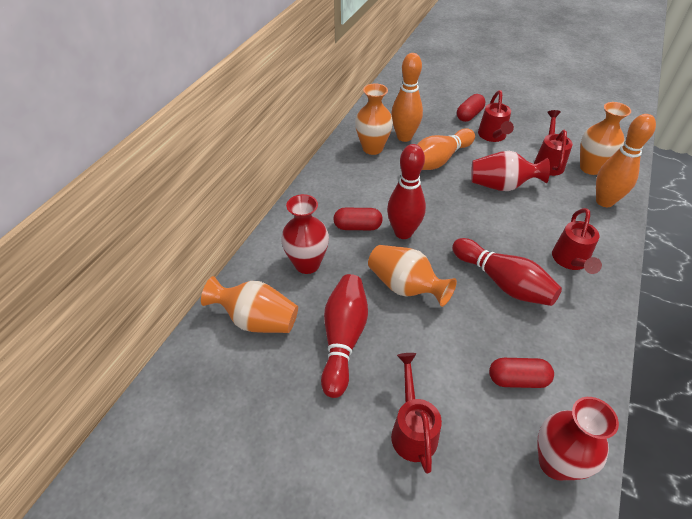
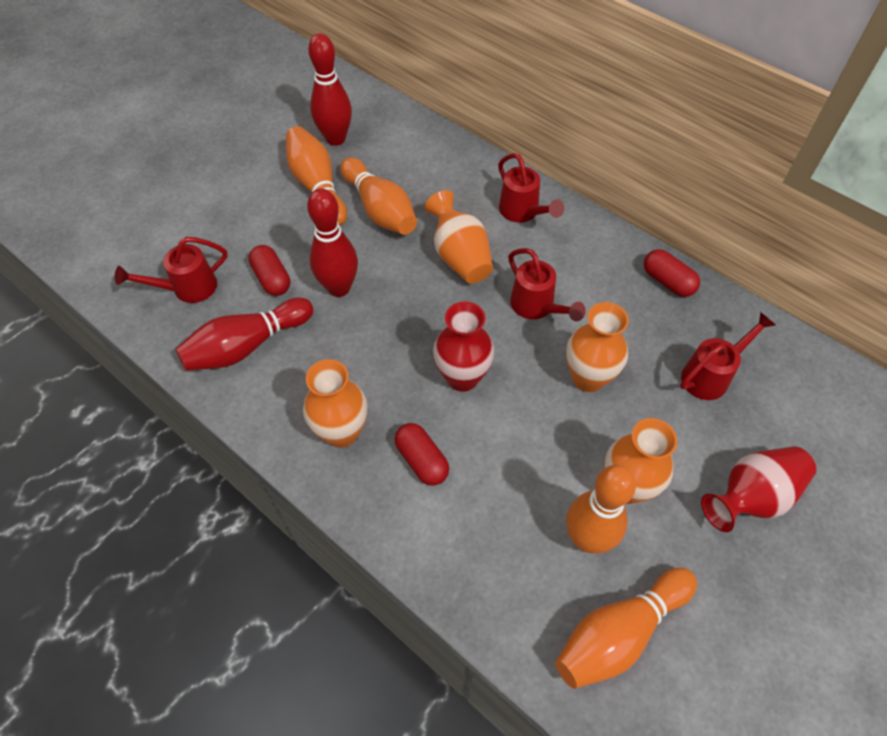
orange bowling pin: 3 -> 4
red vase: 3 -> 2

